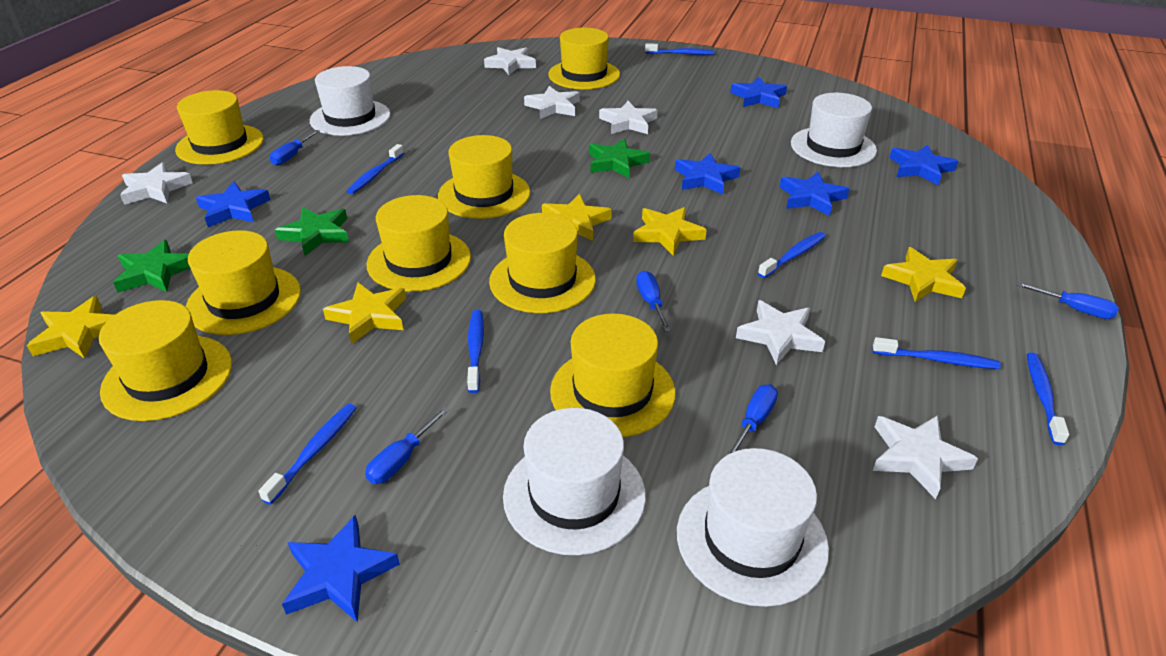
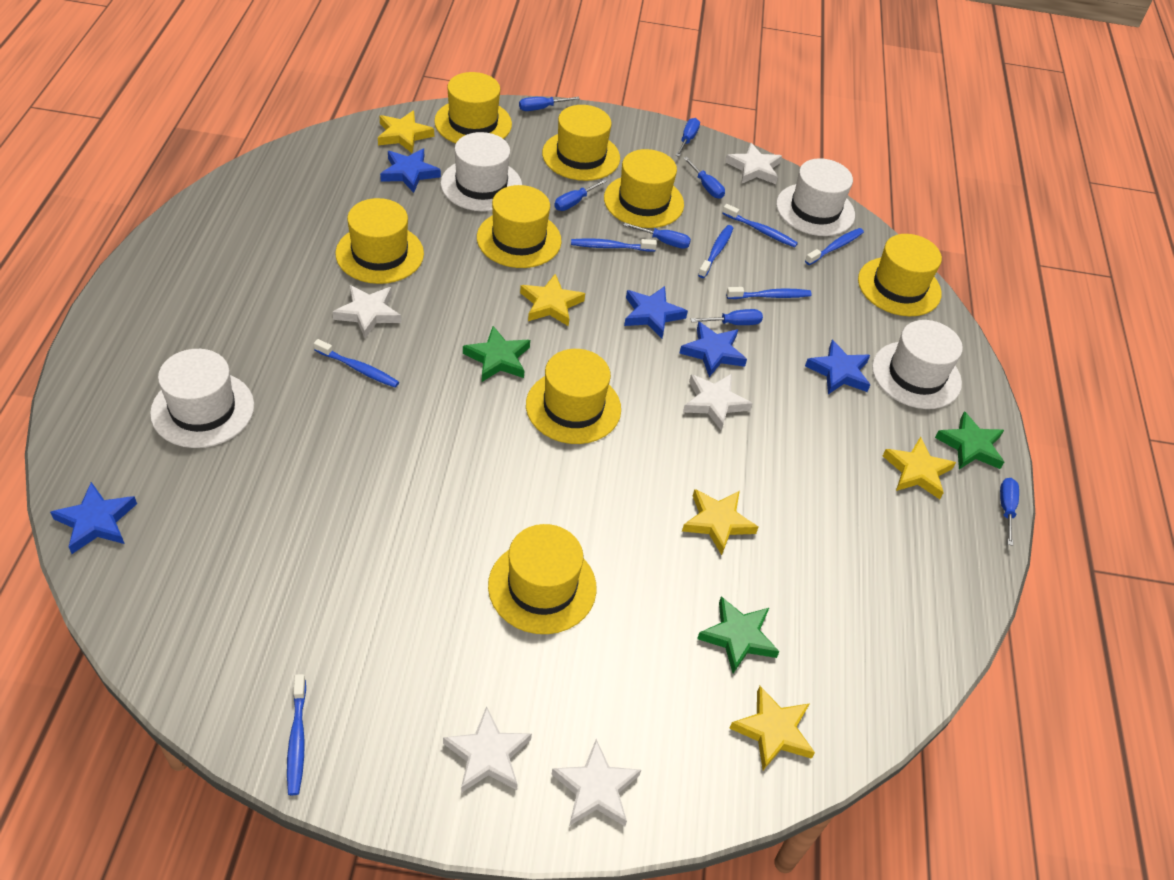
blue screwdriver: 5 -> 7
blue star: 6 -> 5
white star: 6 -> 5

